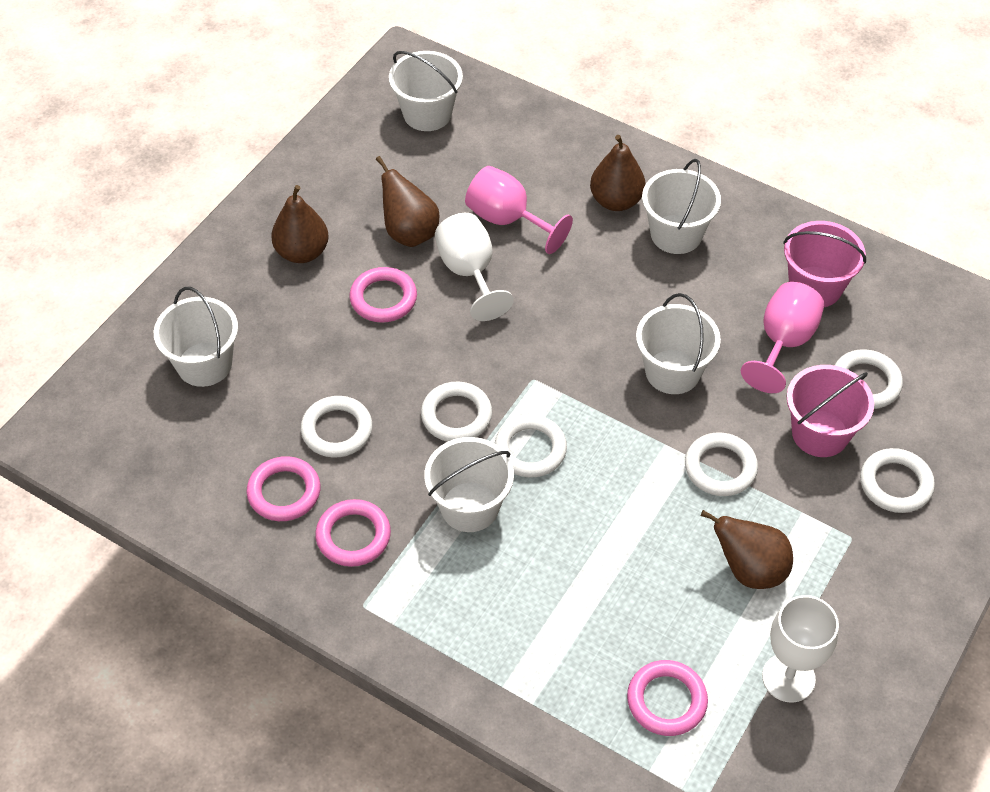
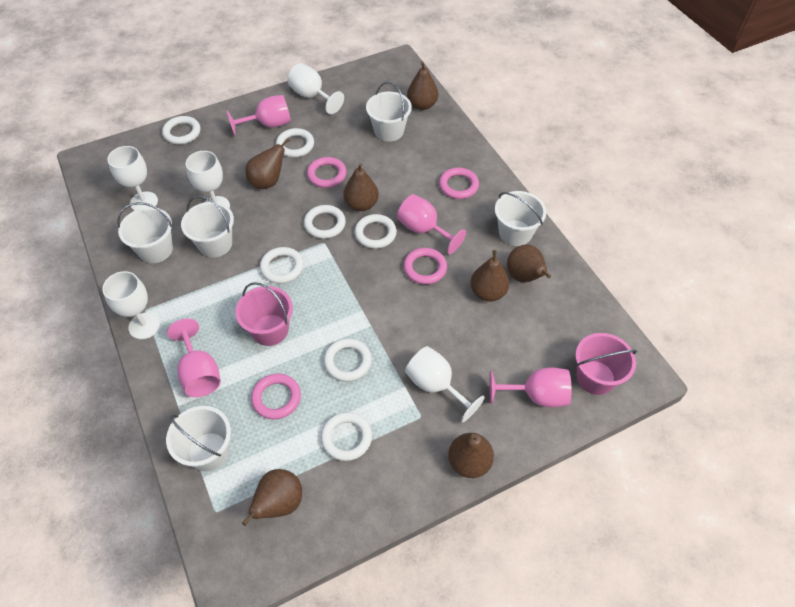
brown pear: 4 -> 7
pink goblet: 2 -> 4
white goblet: 2 -> 5
white ring: 6 -> 7

